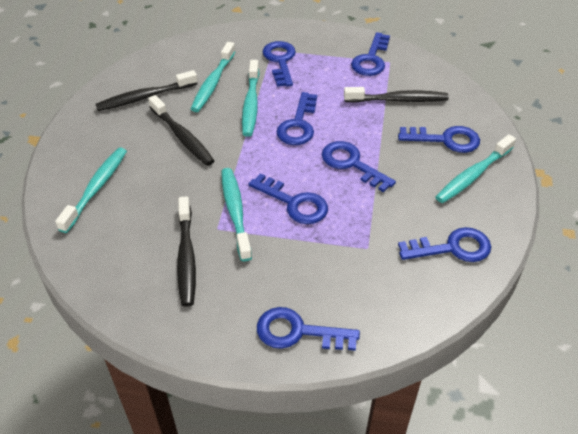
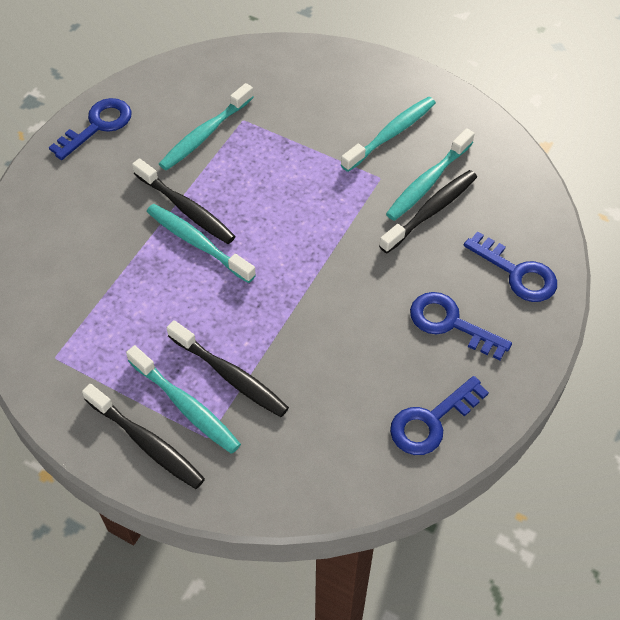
blue key: 8 -> 4

